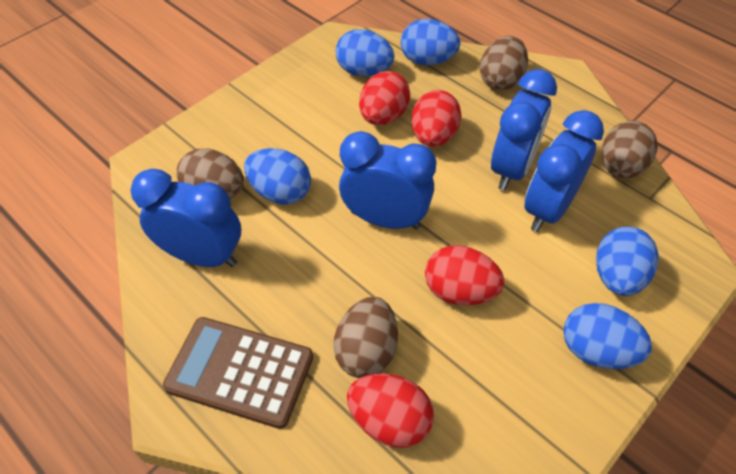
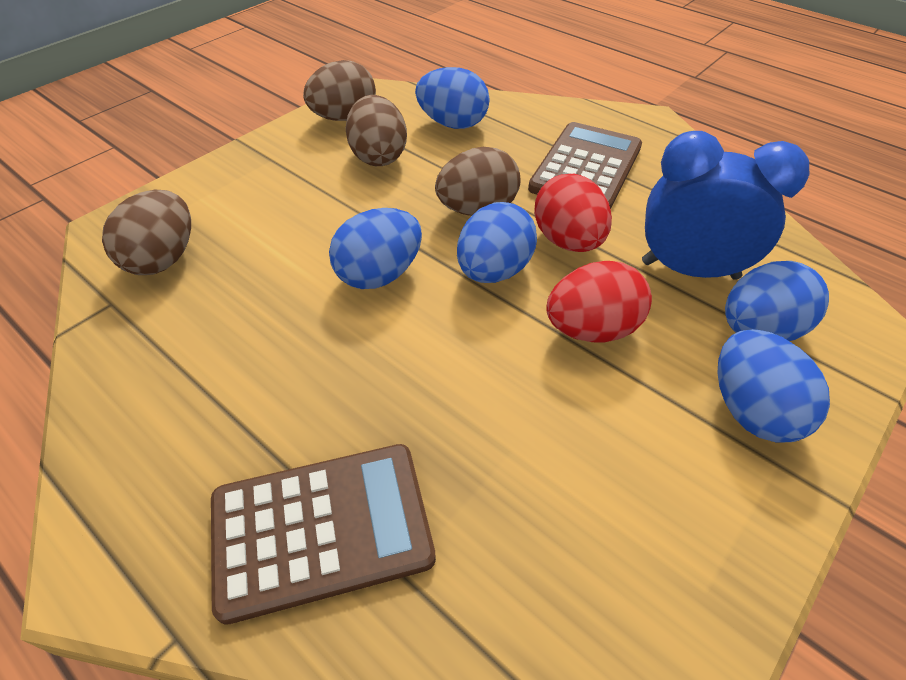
blue clock: 4 -> 1
brown calculator: 1 -> 2
red egg: 4 -> 2

